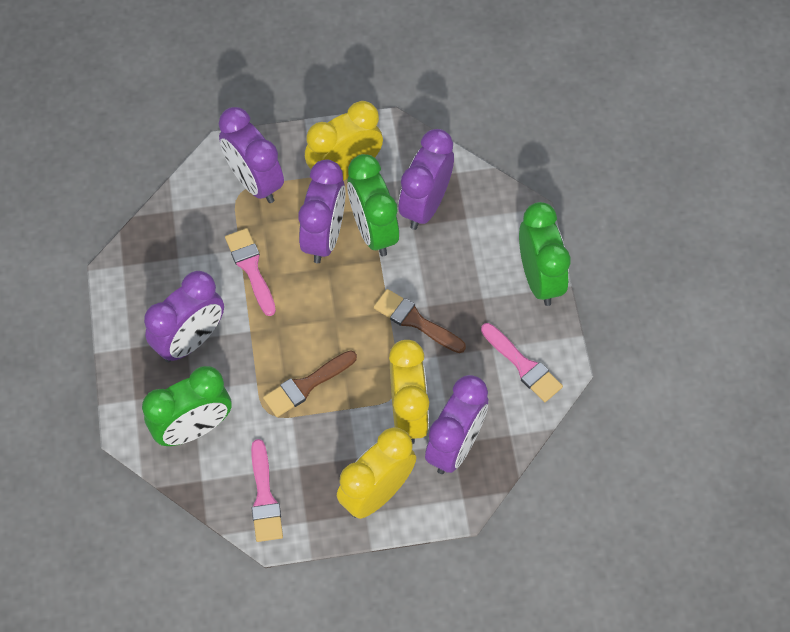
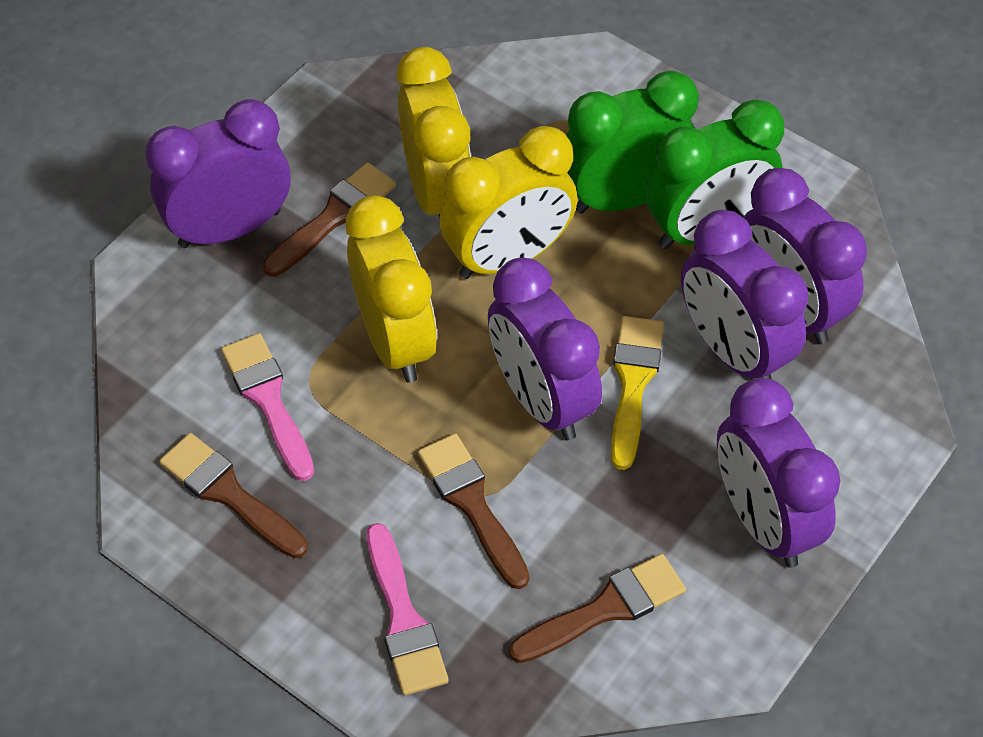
brown brush: 2 -> 4
green clock: 3 -> 2
pink brush: 3 -> 2
yellow brush: 0 -> 1

